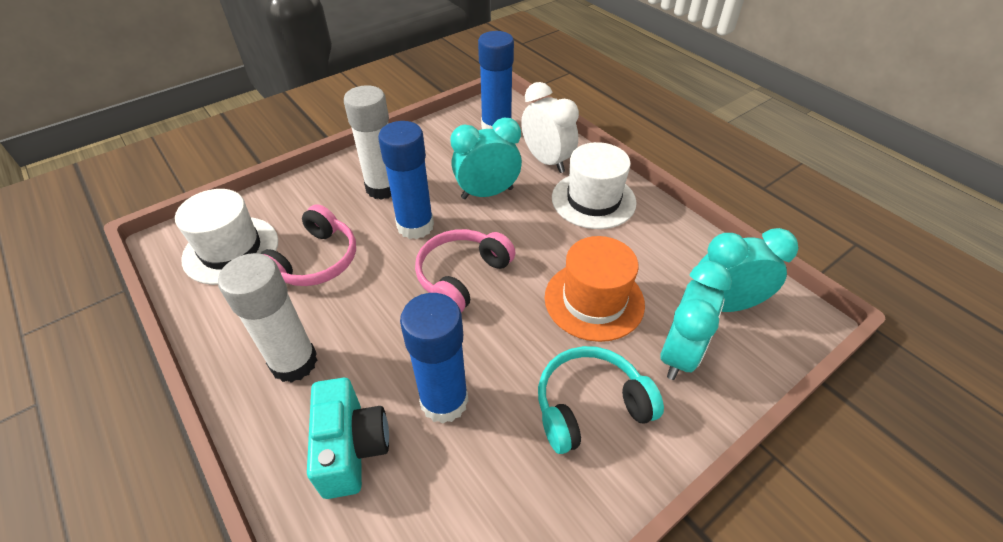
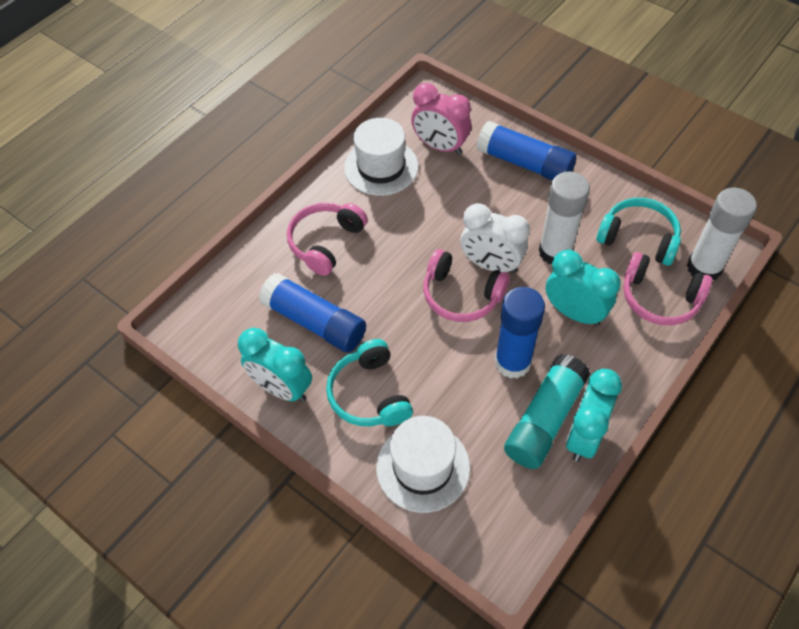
orange hat: 1 -> 0
pink clock: 0 -> 1
pink headphones: 2 -> 3
turquoise camera: 1 -> 0
turquoise glue stick: 0 -> 1
turquoise headphones: 1 -> 2

